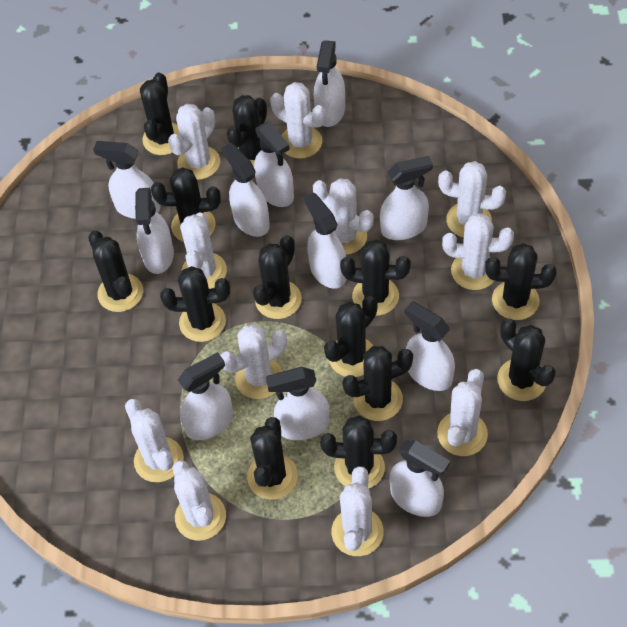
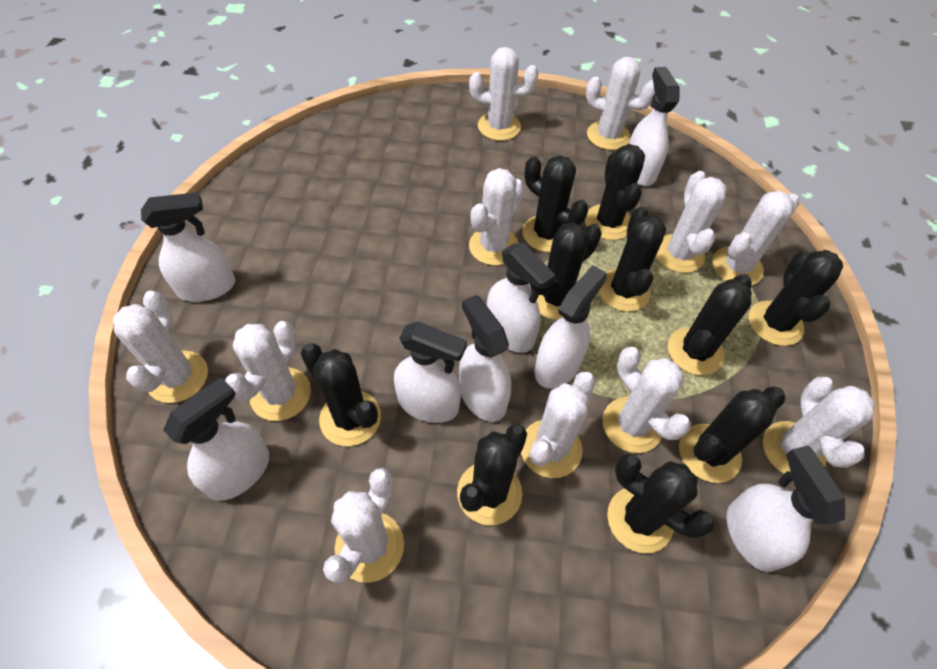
black cactus: 13 -> 10
white spray bottle: 11 -> 8

